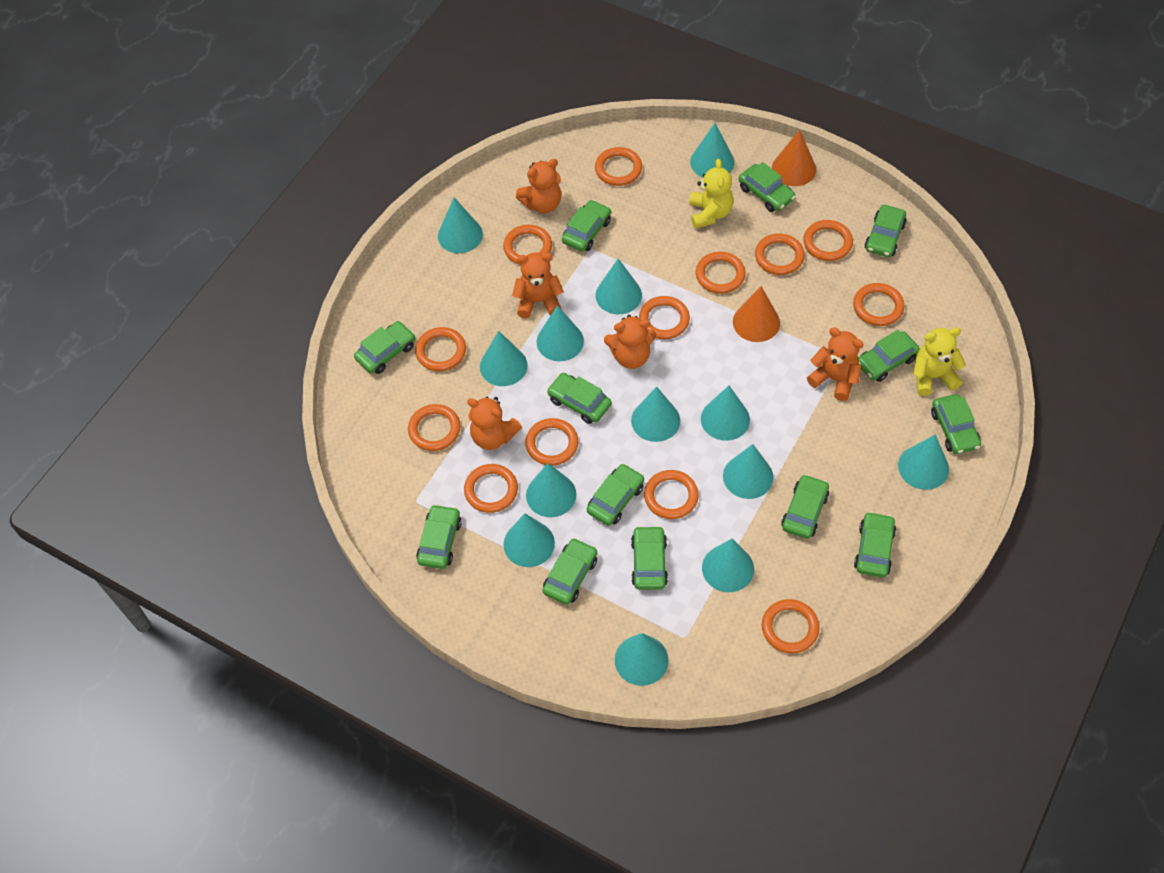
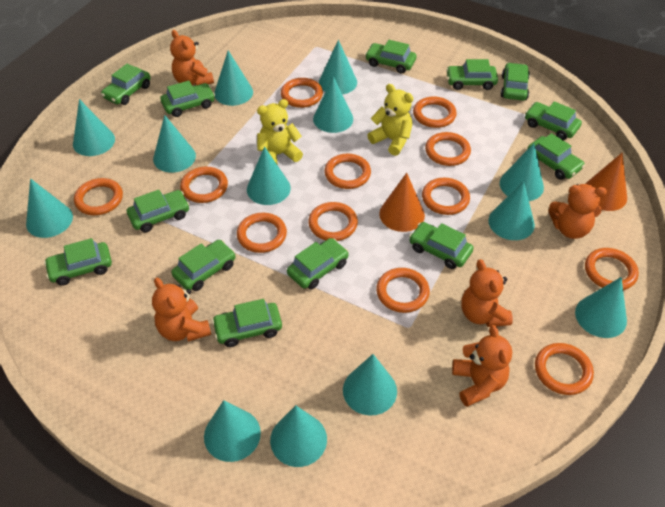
orange ring: 13 -> 12

